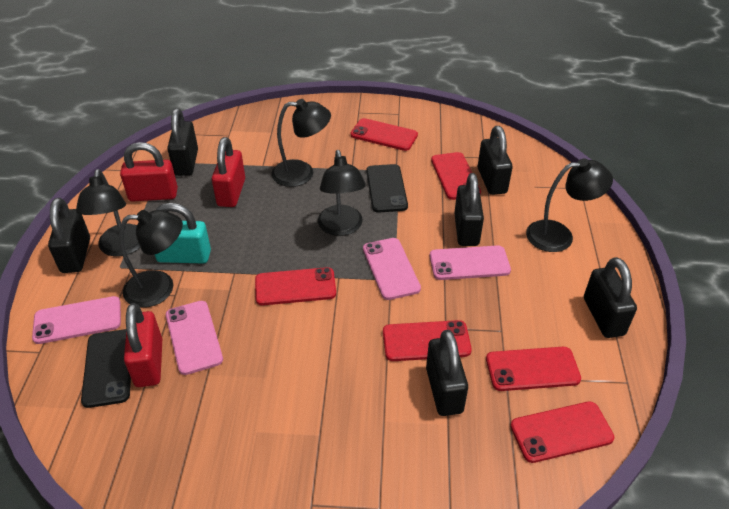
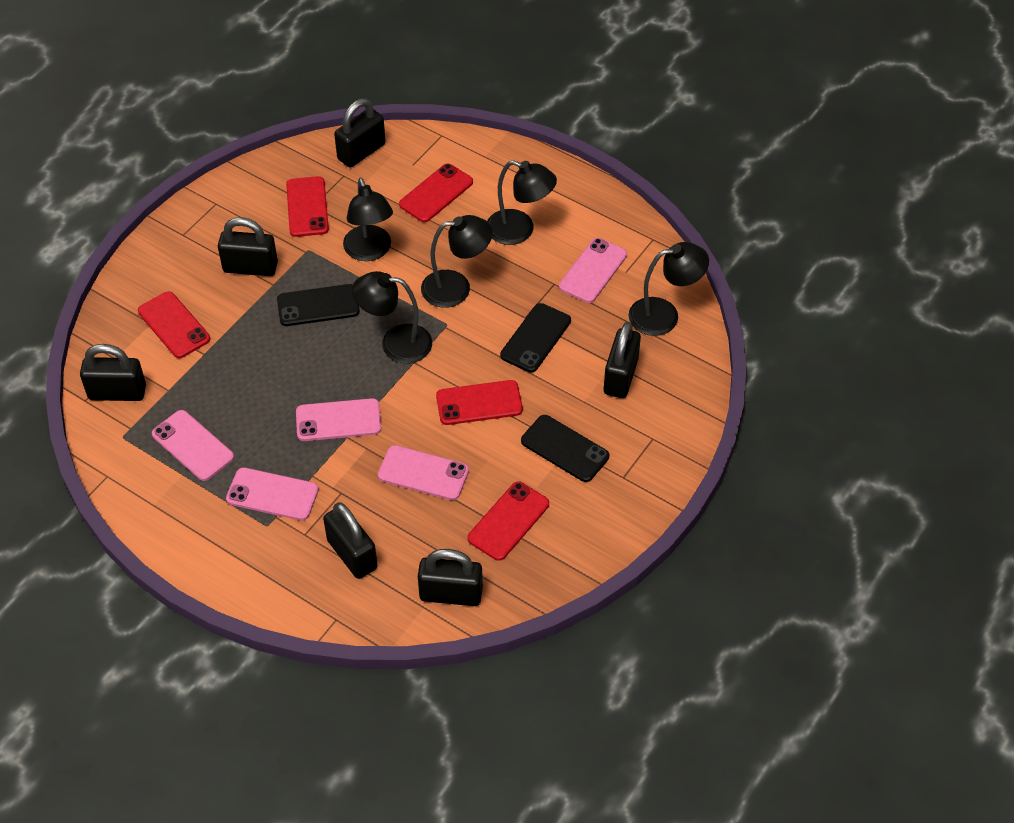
black phone: 2 -> 3
pink phone: 4 -> 5
red padlock: 3 -> 0
red phone: 6 -> 5
turquoise padlock: 1 -> 0

